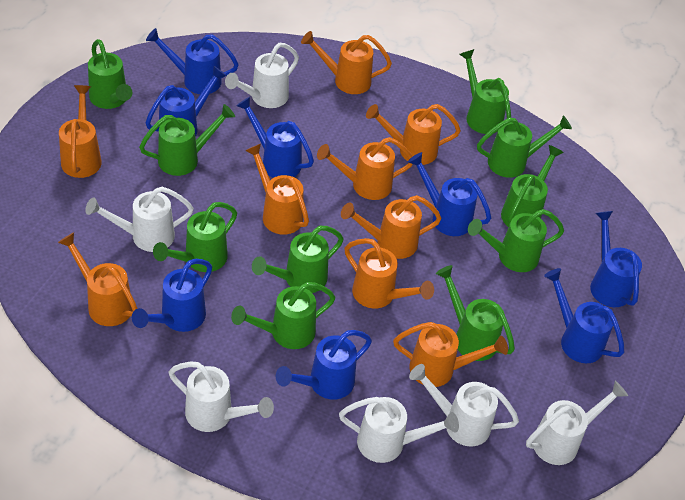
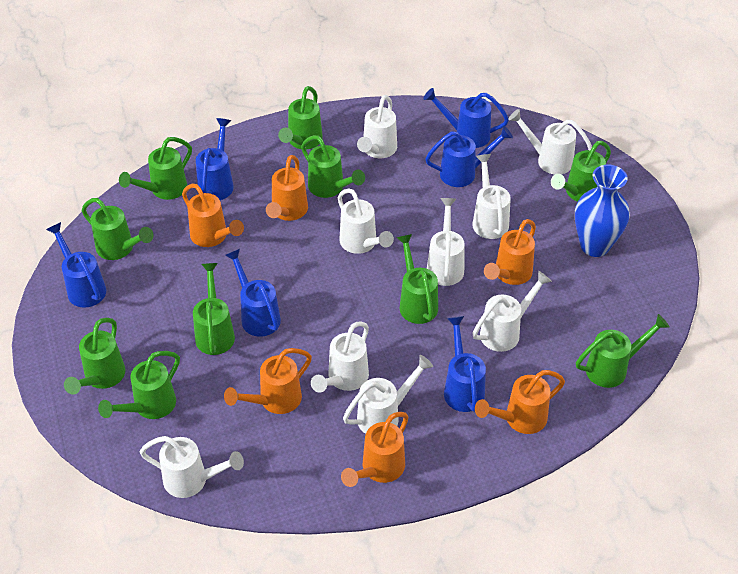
blue vase: 0 -> 1
blue watering can: 8 -> 6
orange watering can: 9 -> 6
white watering can: 6 -> 9

